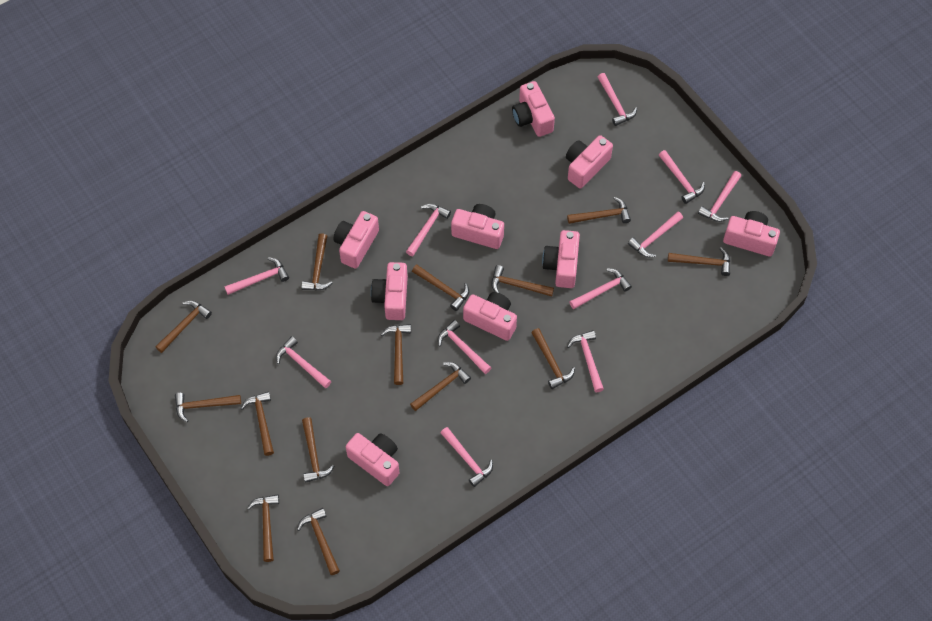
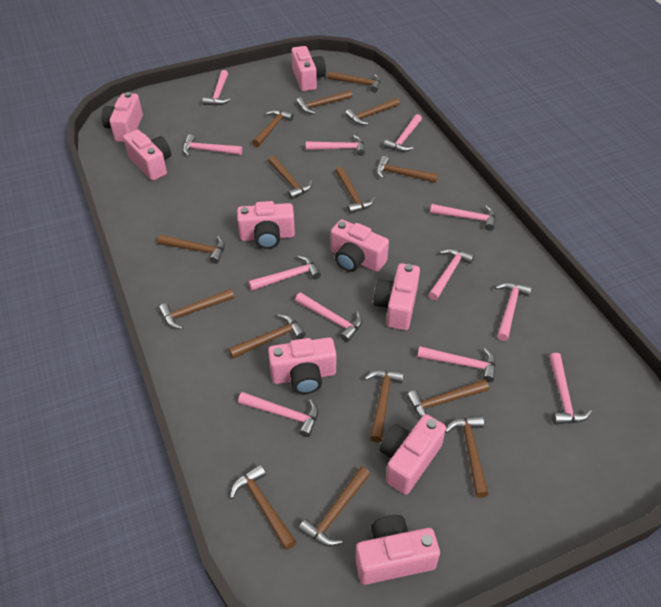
brown hammer: 14 -> 15
pink hammer: 11 -> 12

